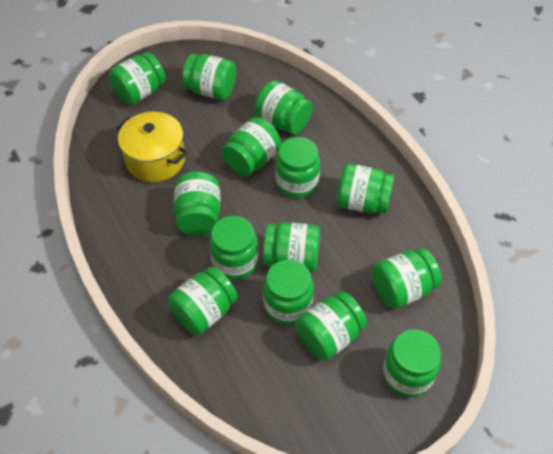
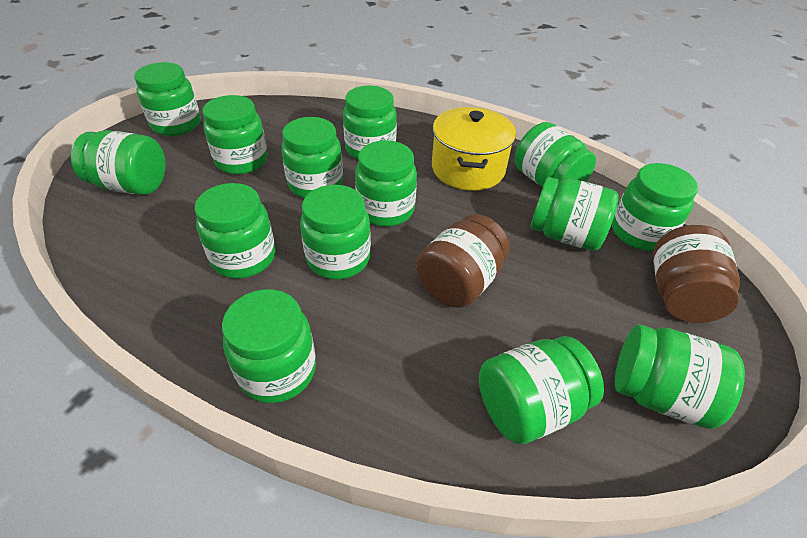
brown jar: 0 -> 2

